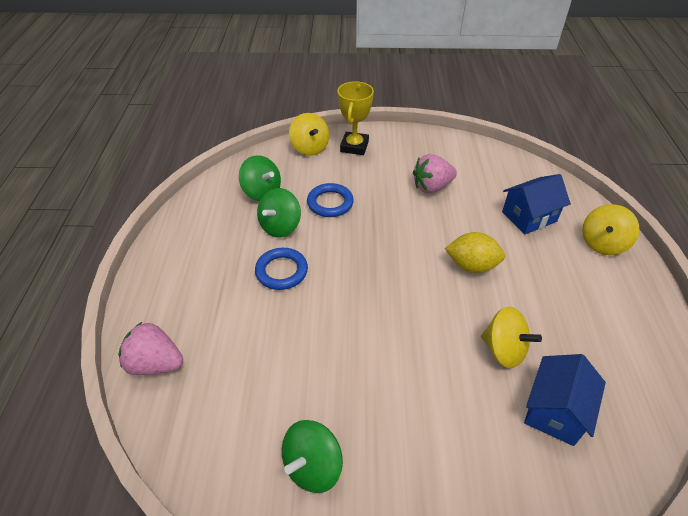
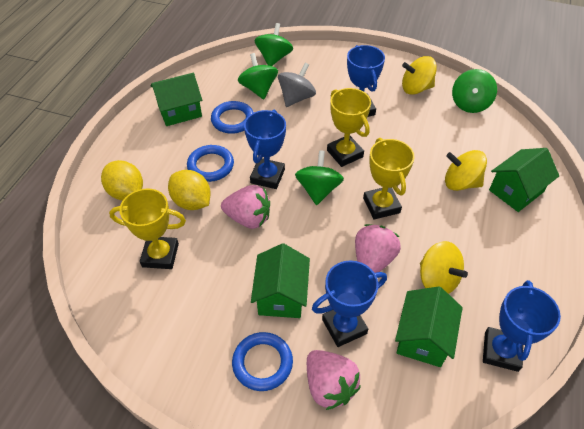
blue house: 2 -> 0
blue ring: 2 -> 3
blue trophy: 0 -> 4
green house: 0 -> 4
green spinning top: 3 -> 4
grey spinning top: 0 -> 1
pink strawberry: 2 -> 3
yellow lemon: 1 -> 2
yellow trophy: 1 -> 3

